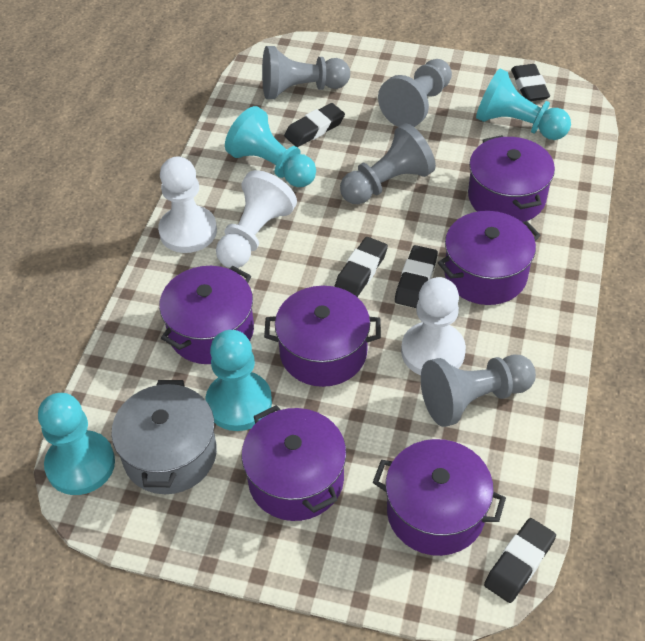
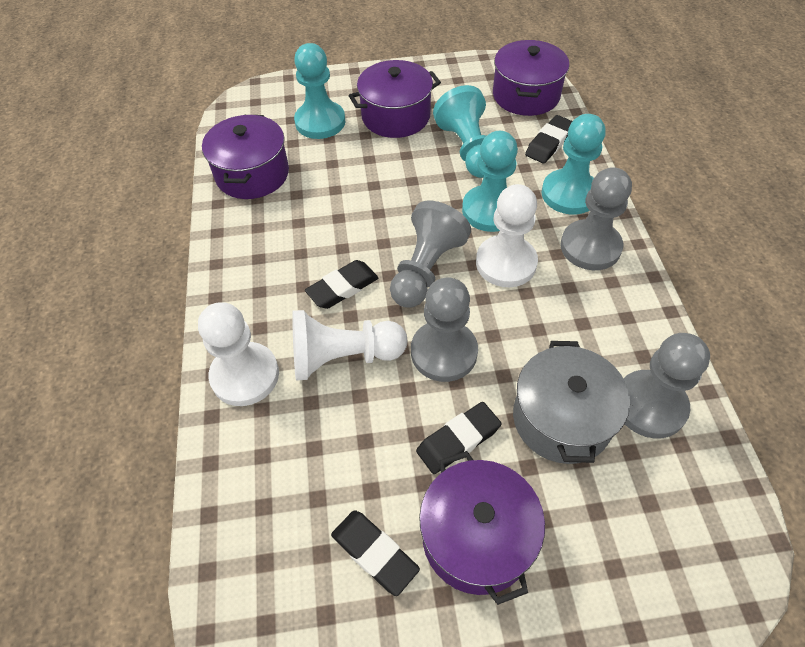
black eraser: 5 -> 4
purple pot: 6 -> 4

